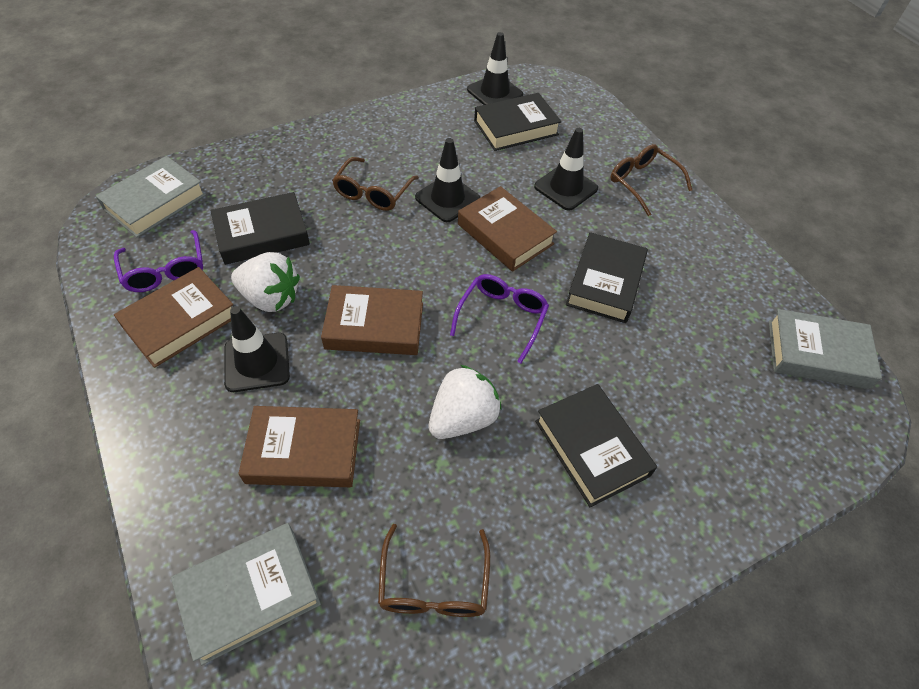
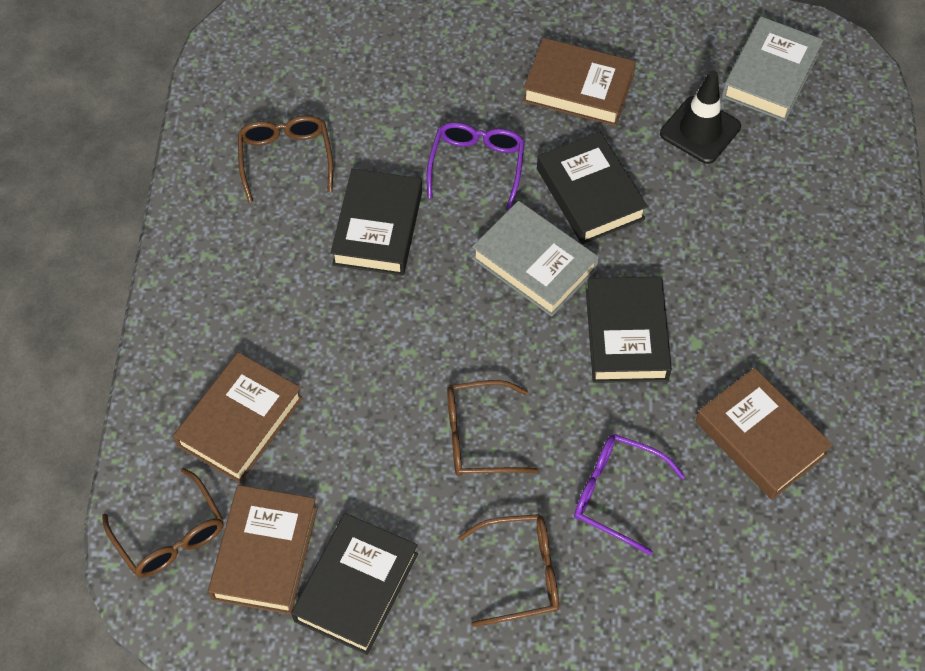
black traffic cone: 4 -> 1
brown glasses: 3 -> 4
grey book: 3 -> 2
white strawberry: 2 -> 0

